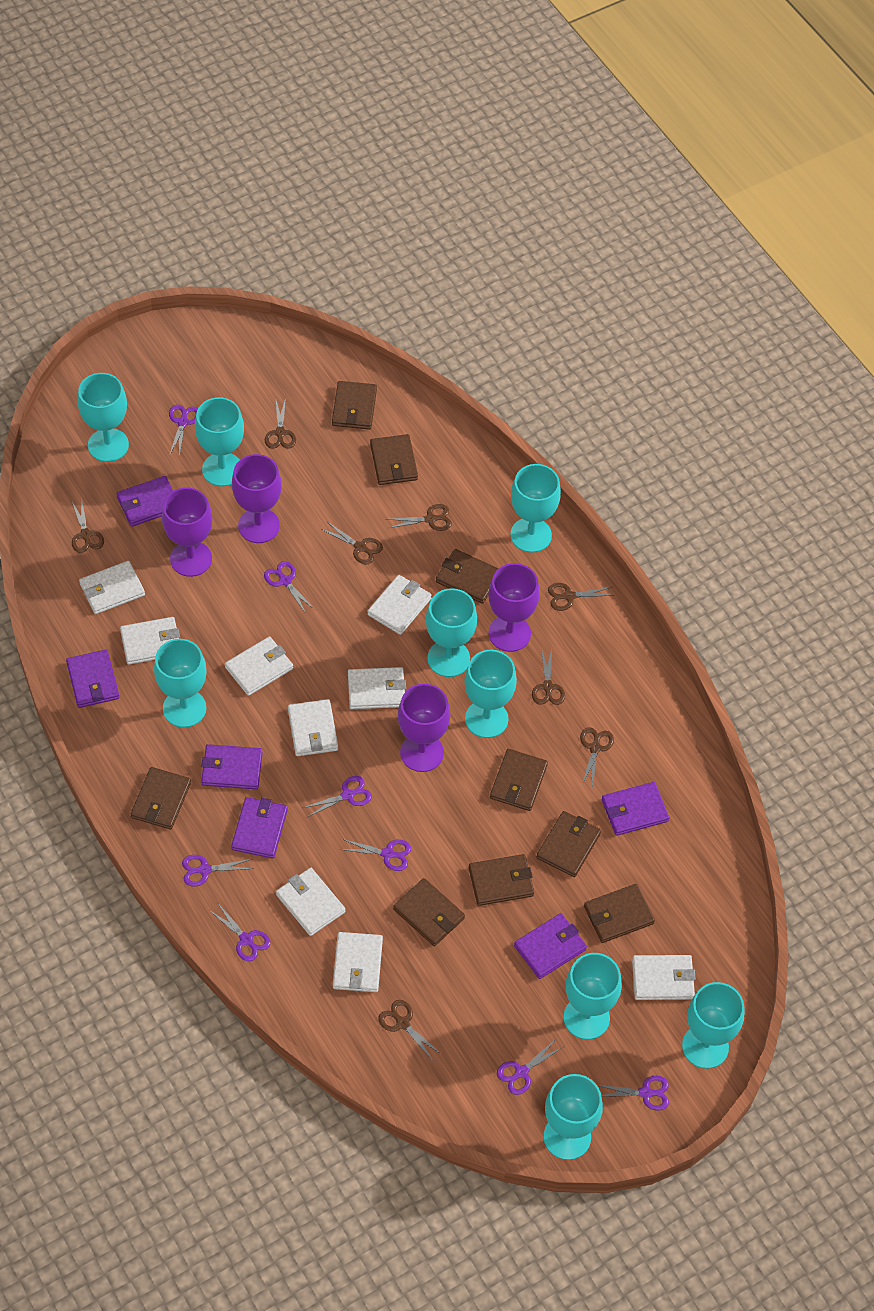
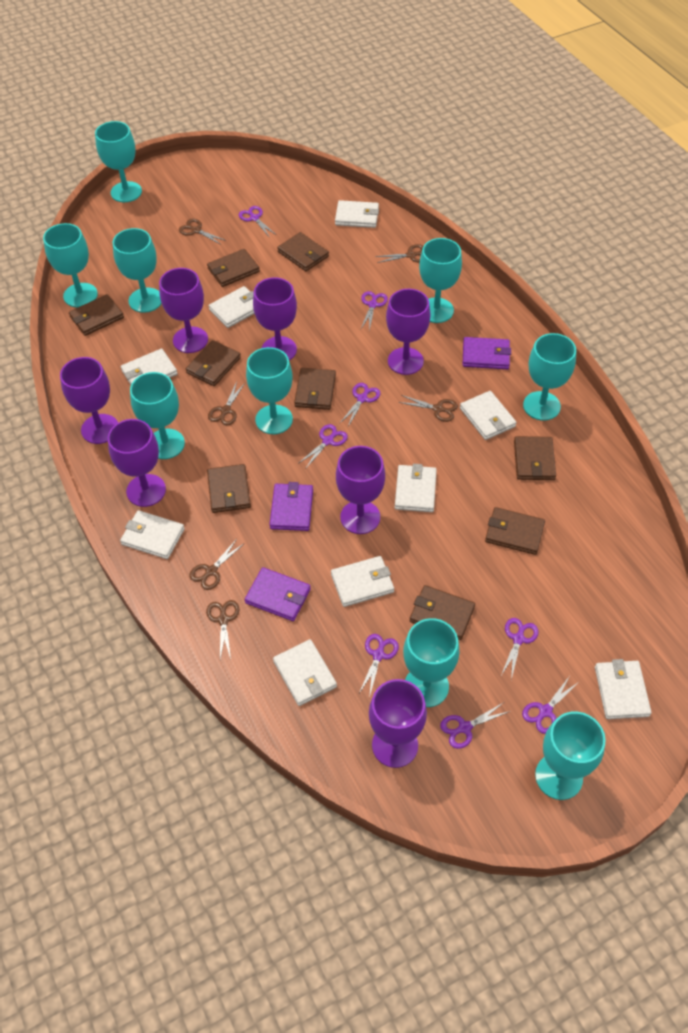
brown scissors: 8 -> 6
purple goblet: 4 -> 7
purple wallet: 6 -> 3

